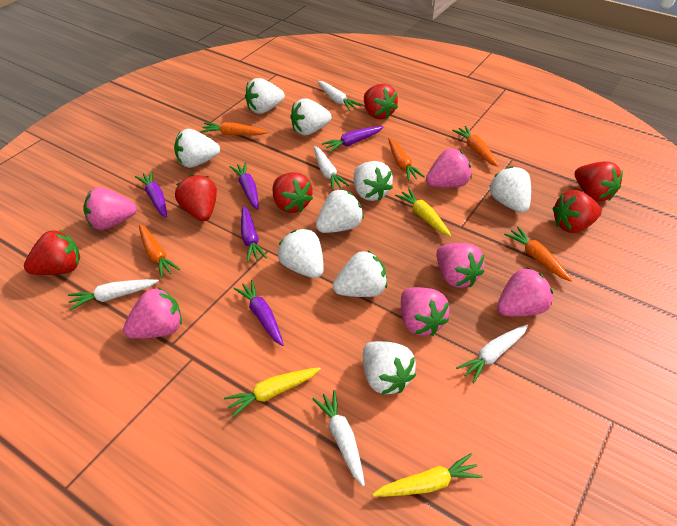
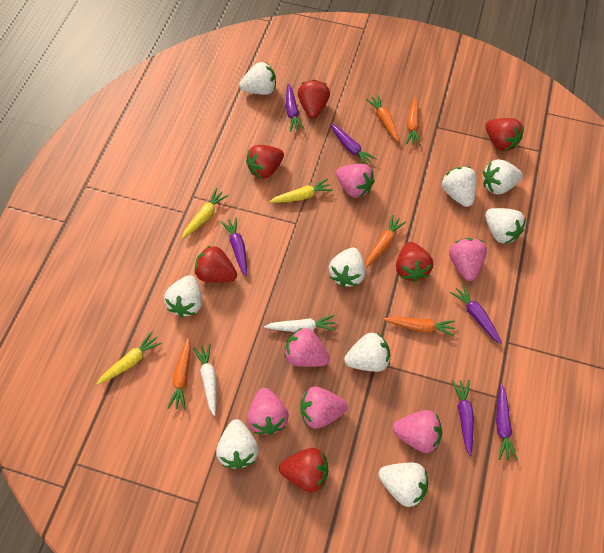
purple carrot: 5 -> 6
white carrot: 5 -> 2

